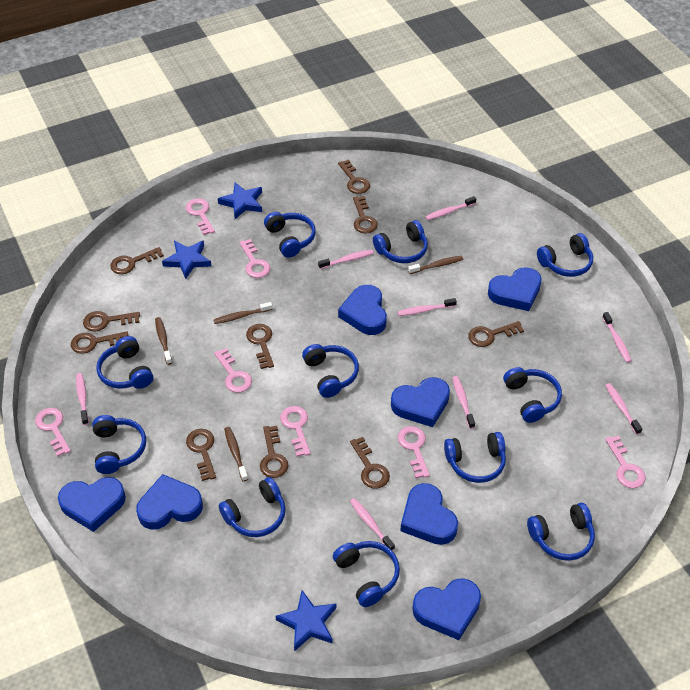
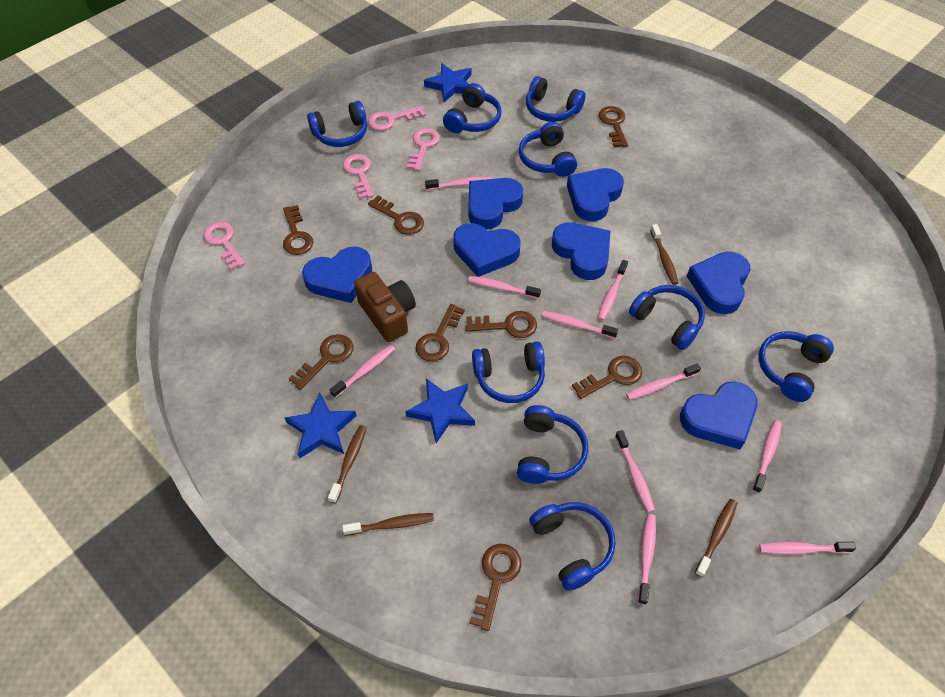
blue headphones: 11 -> 9
brown camera: 0 -> 1
brown key: 10 -> 8
pink key: 7 -> 4
pink toothbrush: 8 -> 10

